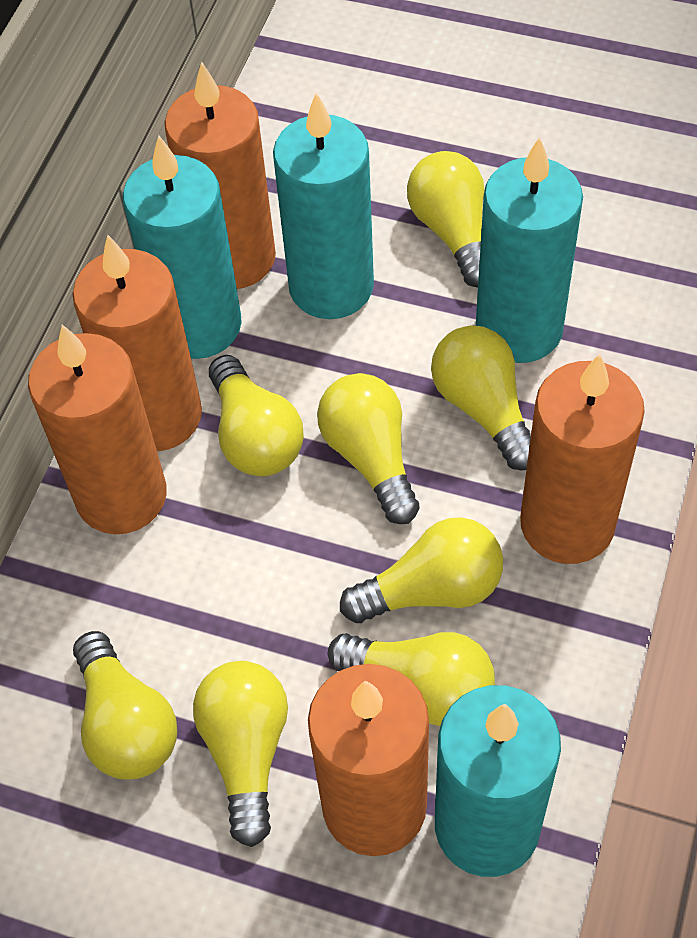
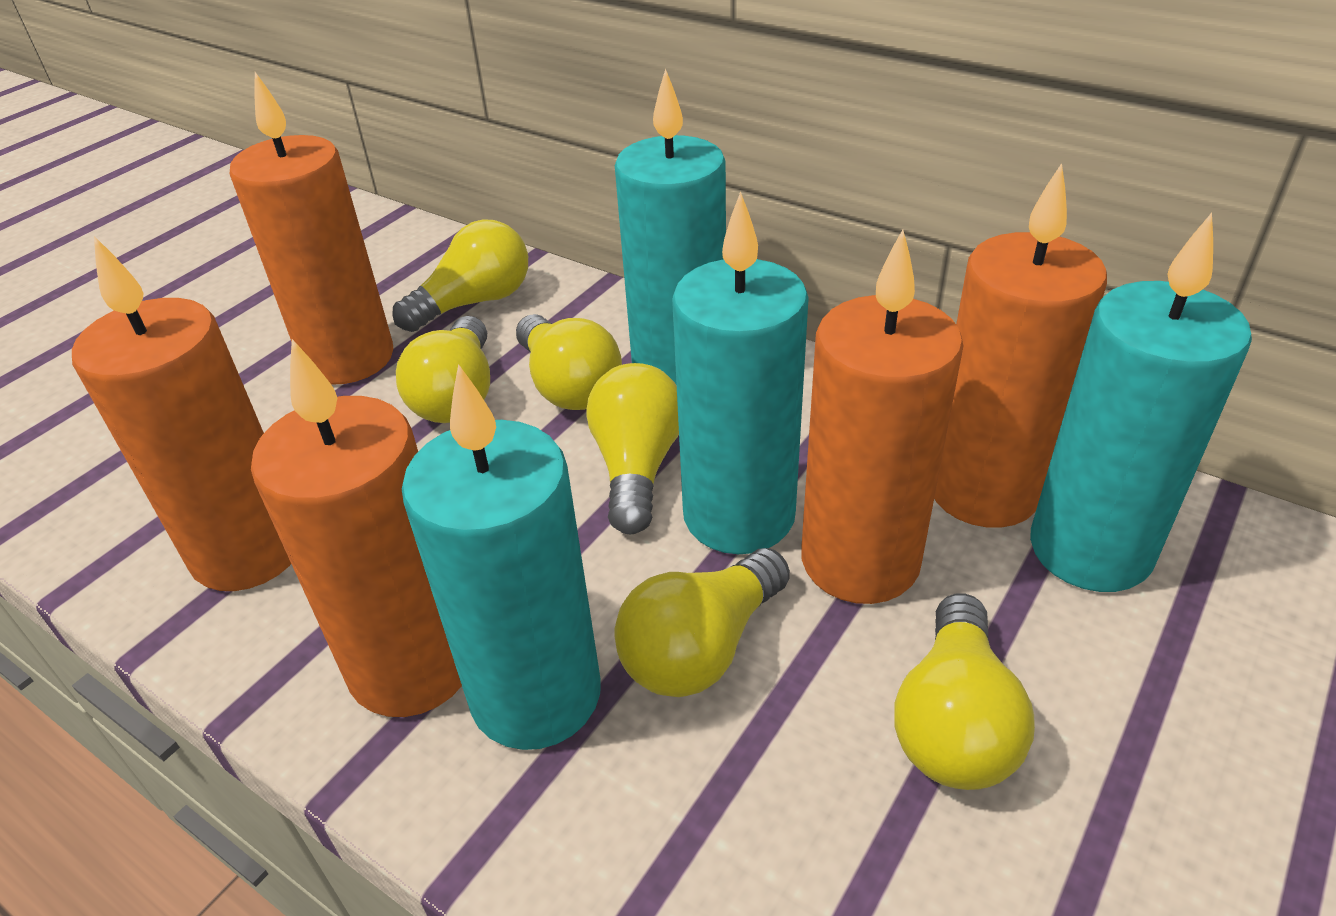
yellow light bulb: 8 -> 6

